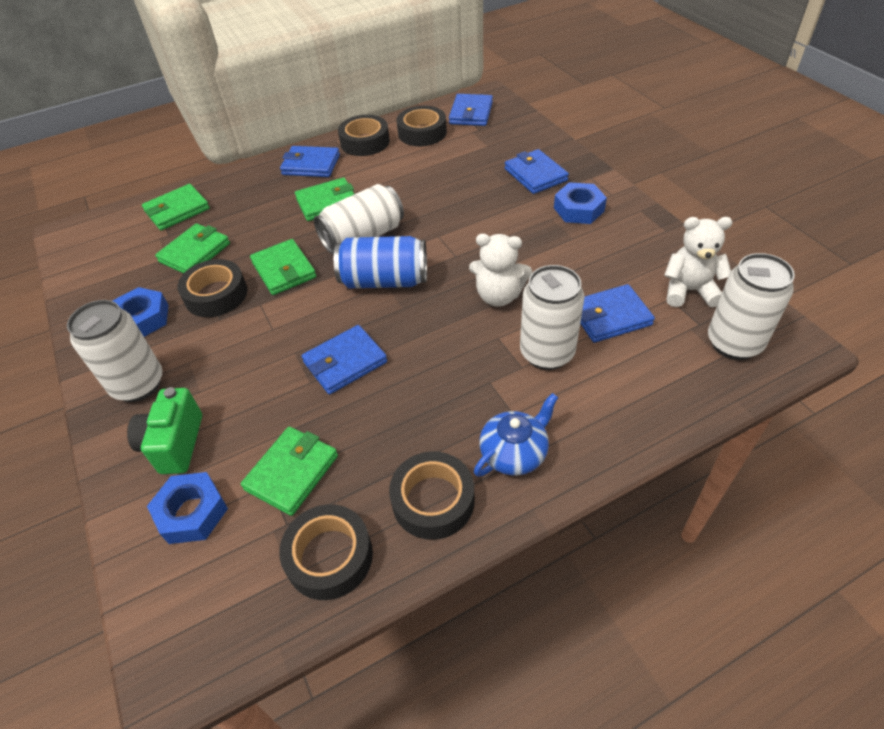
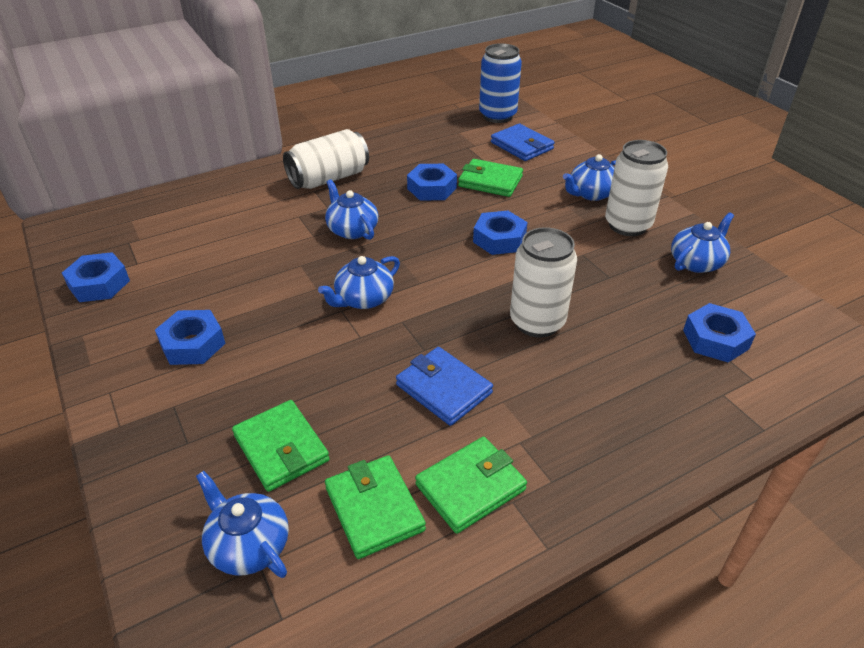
black tape: 5 -> 0
blue nut: 3 -> 5
blue teapot: 1 -> 5
blue wallet: 5 -> 2
green camera: 1 -> 0
green wallet: 5 -> 4
white can: 4 -> 3
white teddy bear: 2 -> 0

